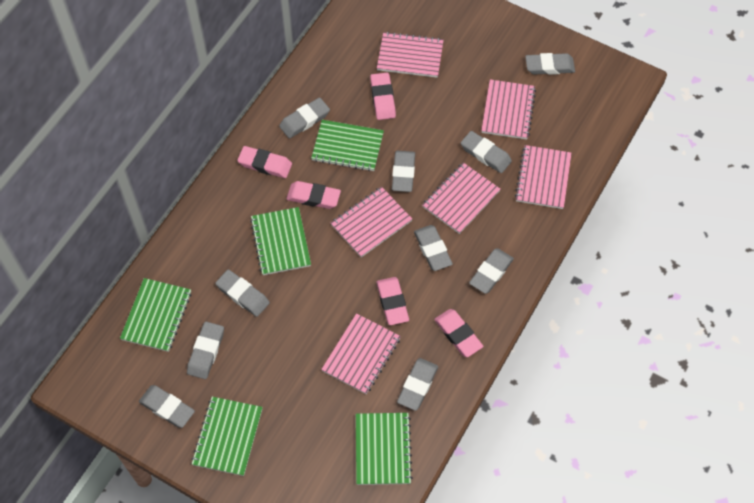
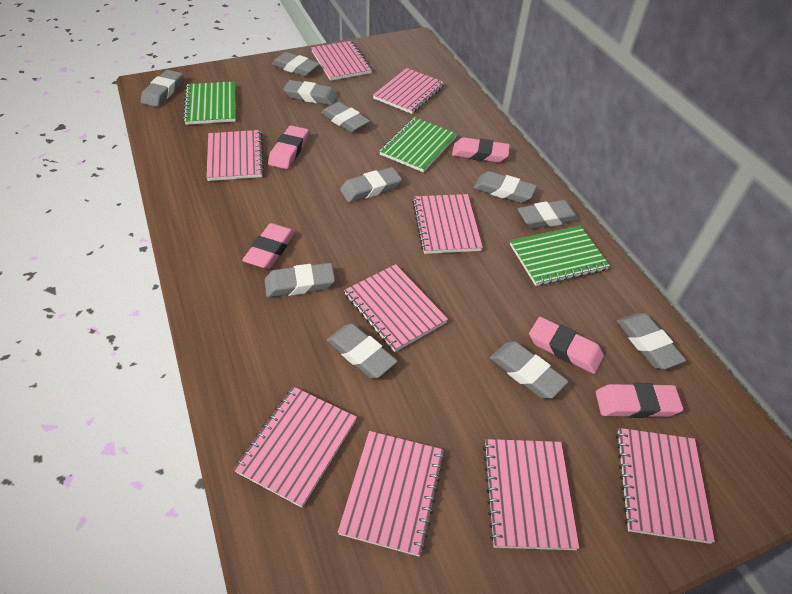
green notebook: 5 -> 3
grey eraser: 10 -> 11
pink notebook: 6 -> 9

